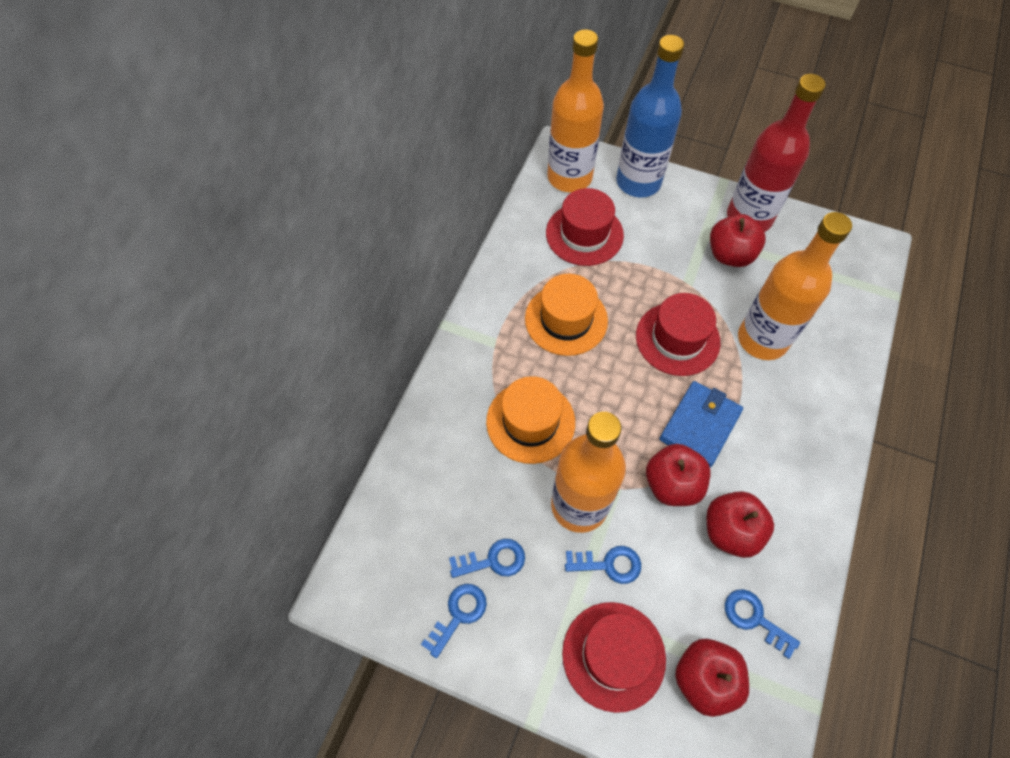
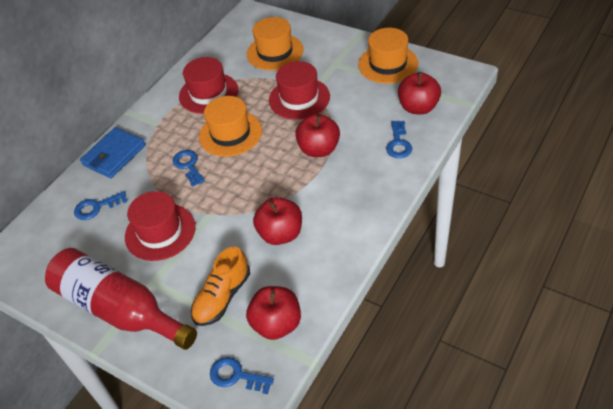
blue bottle: 1 -> 0
orange bottle: 3 -> 0
orange hat: 2 -> 3
orange shoe: 0 -> 1

